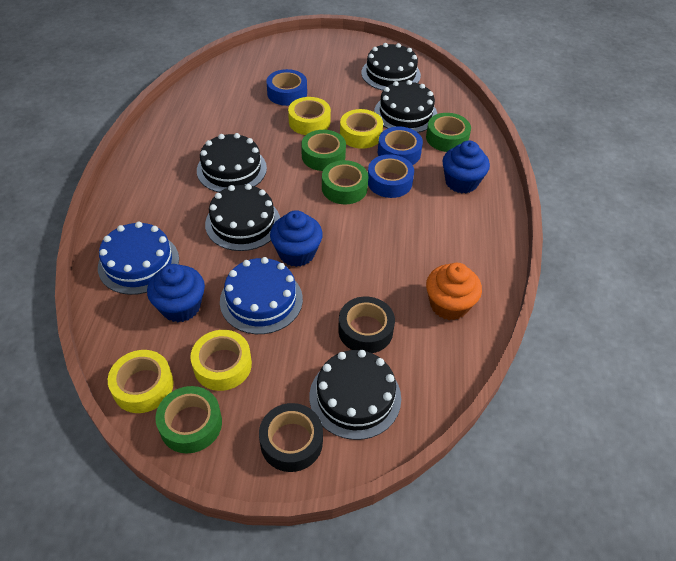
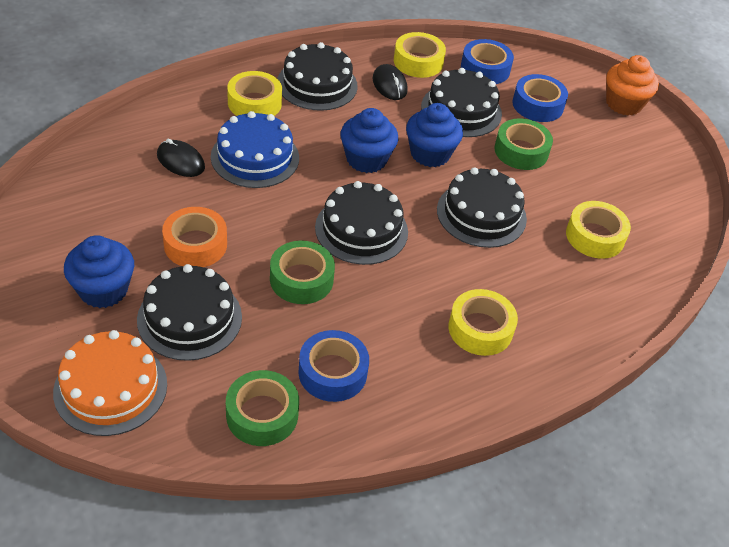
black mouse: 0 -> 2
black tape: 2 -> 0
blue cake: 2 -> 1
green tape: 4 -> 3
orange cake: 0 -> 1
orange tape: 0 -> 1

